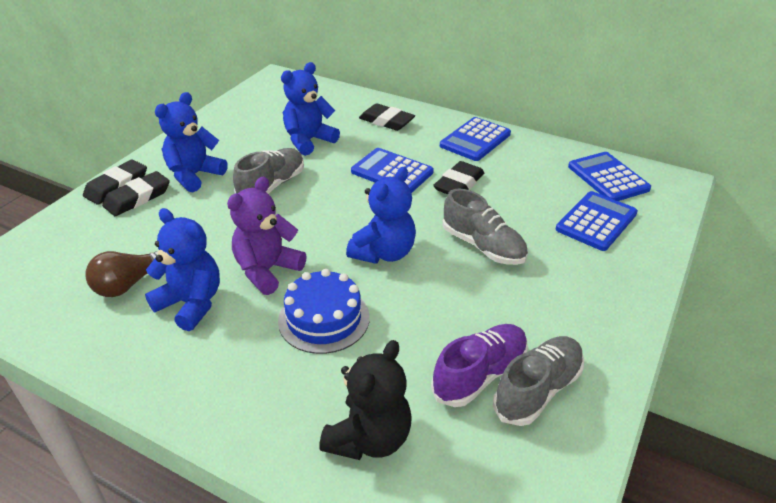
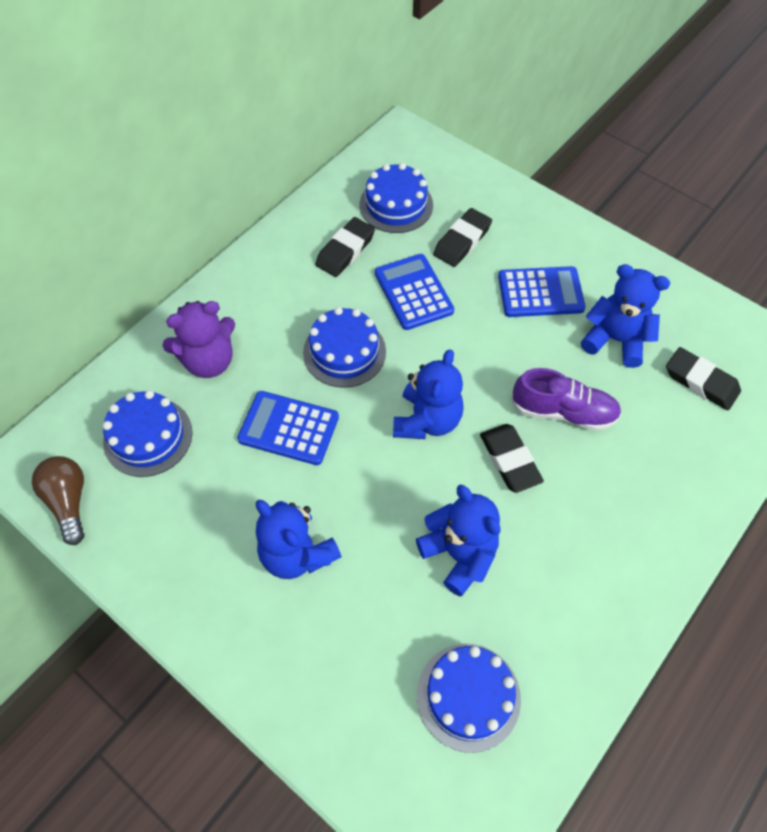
black teddy bear: 1 -> 0
blue cake: 1 -> 4
blue calculator: 4 -> 3
grey shoe: 3 -> 0

